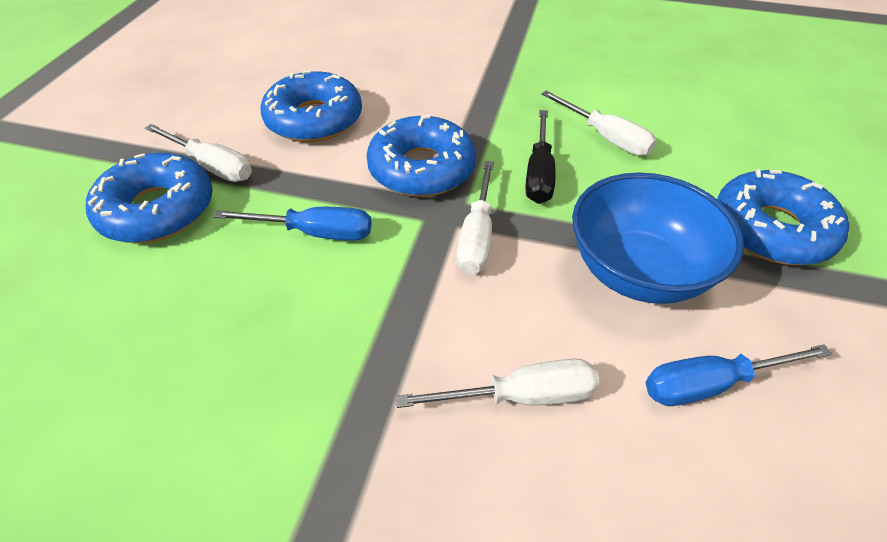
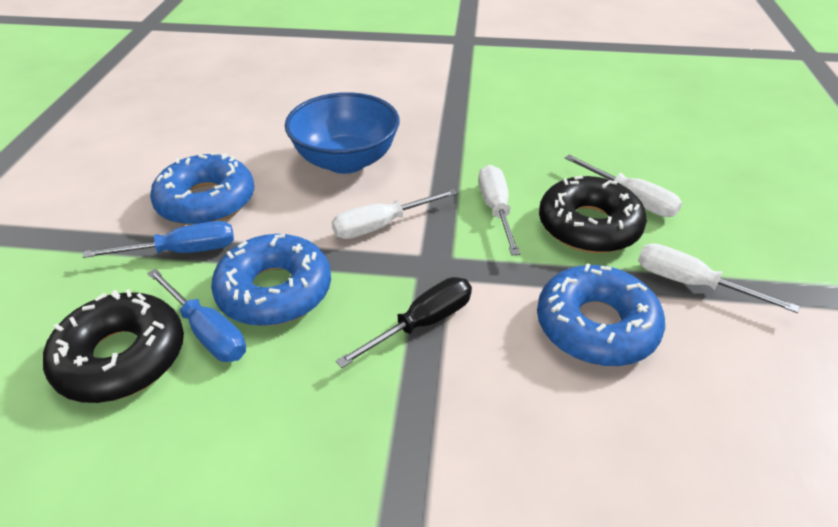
black donut: 0 -> 2
blue donut: 4 -> 3

